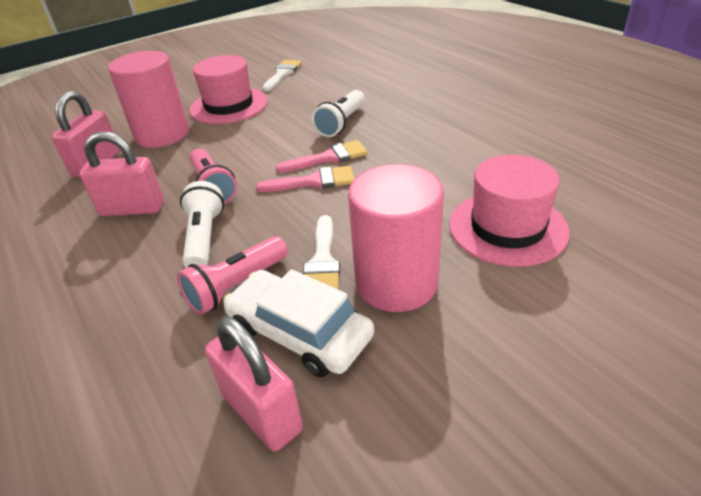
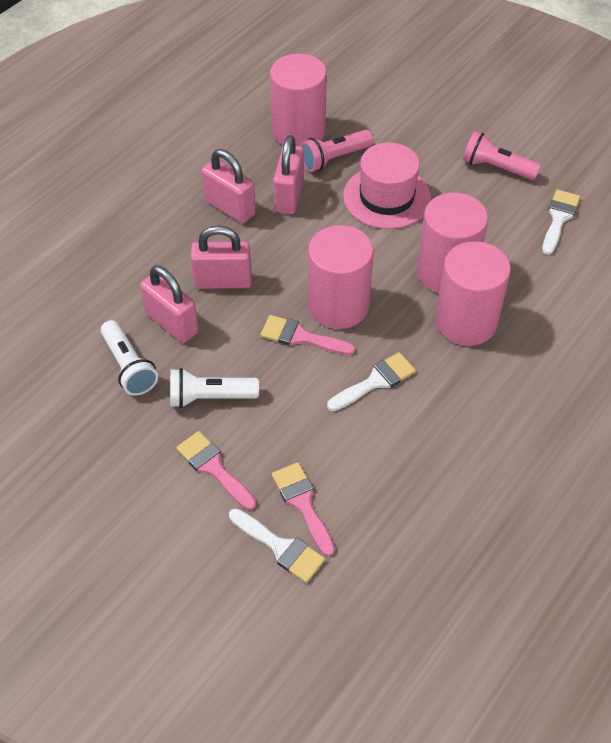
pink brush: 2 -> 3
pink cylinder: 2 -> 4
pink hat: 2 -> 1
pink padlock: 3 -> 4
white brush: 2 -> 3
white car: 1 -> 0

